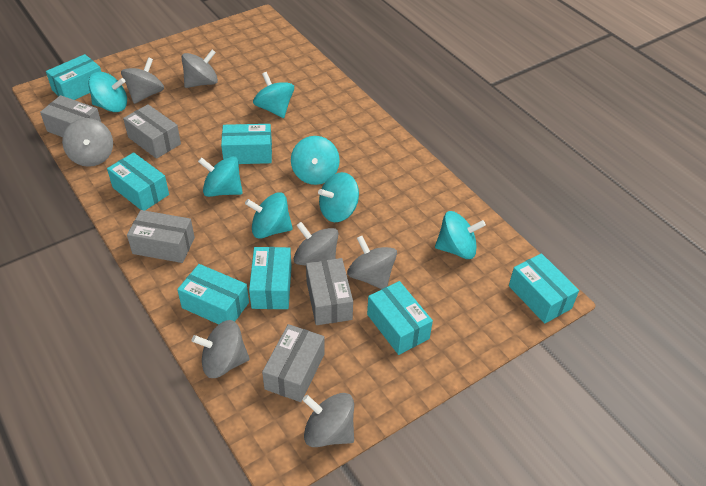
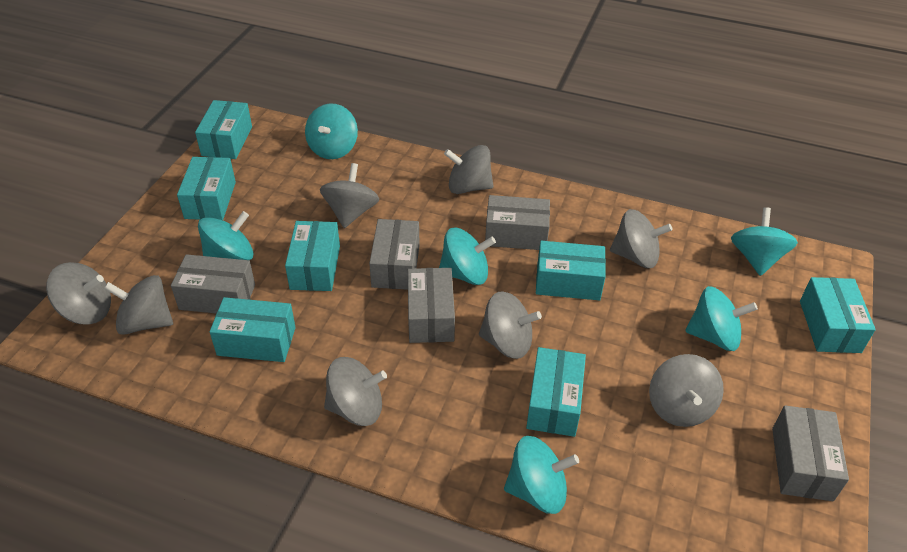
grey spinning top: 7 -> 8
turquoise spinning top: 7 -> 6

